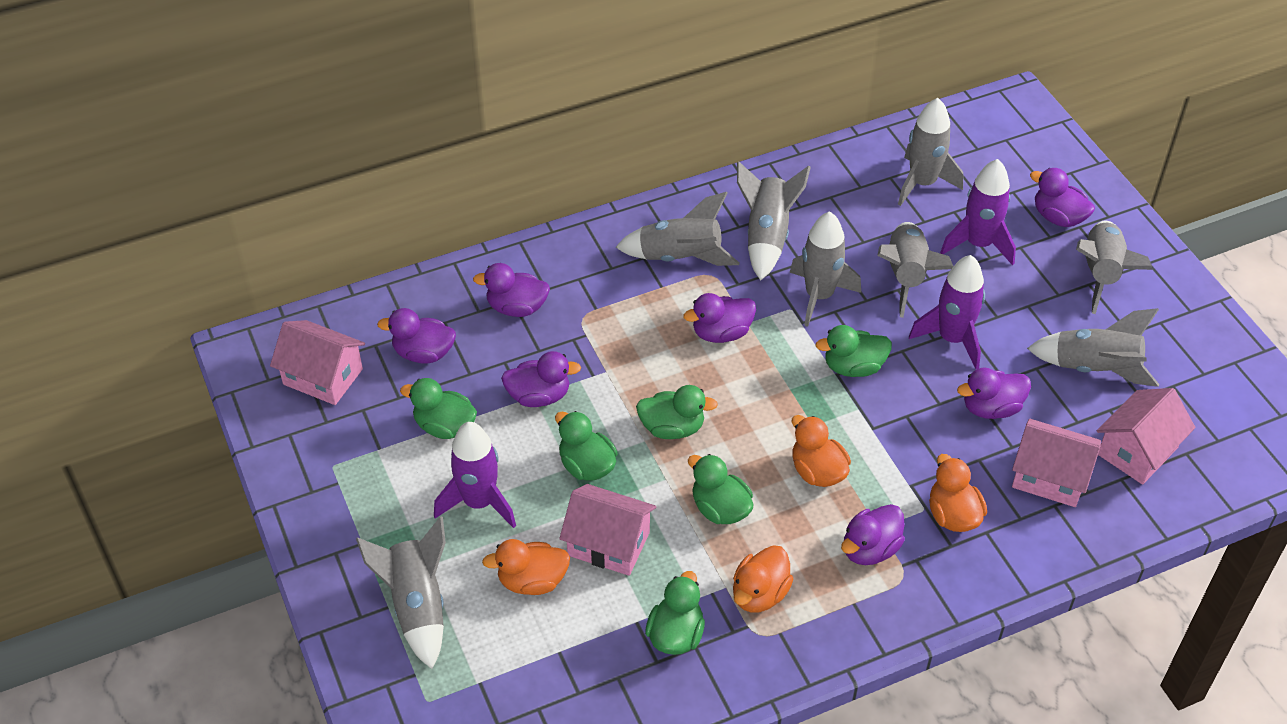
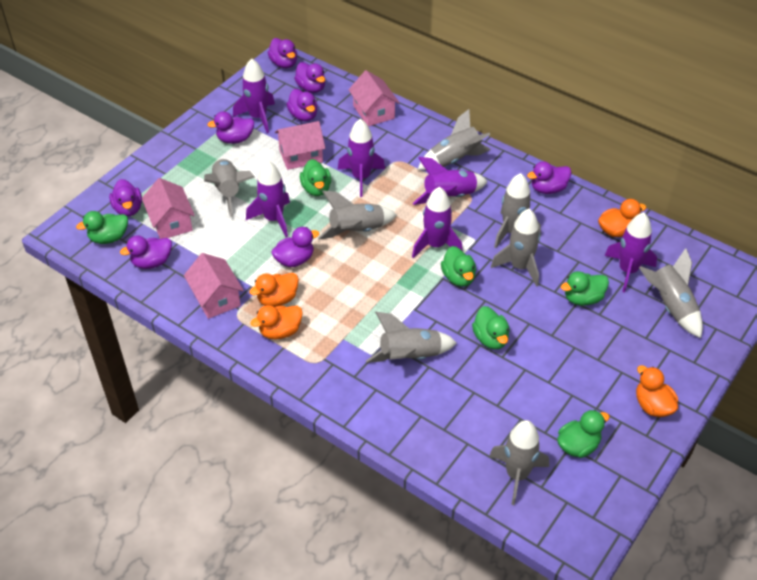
purple duck: 7 -> 8
purple rocket: 3 -> 6

